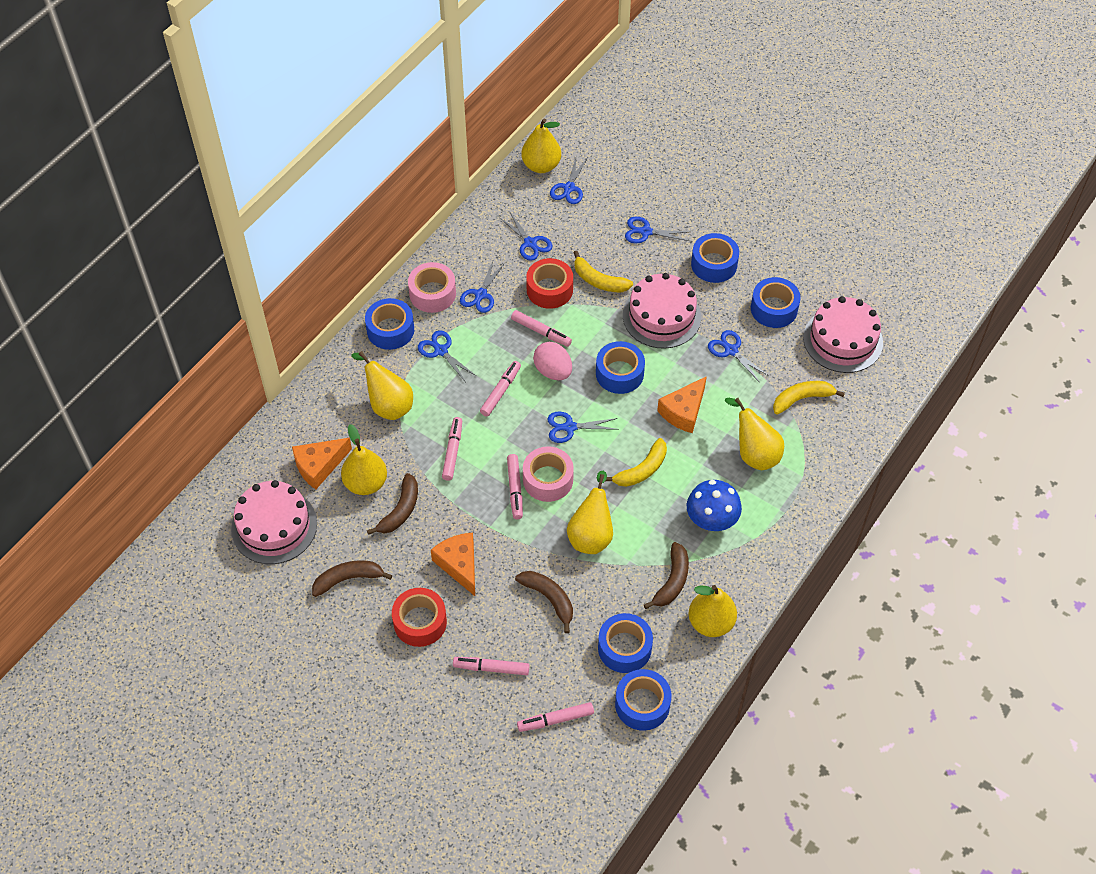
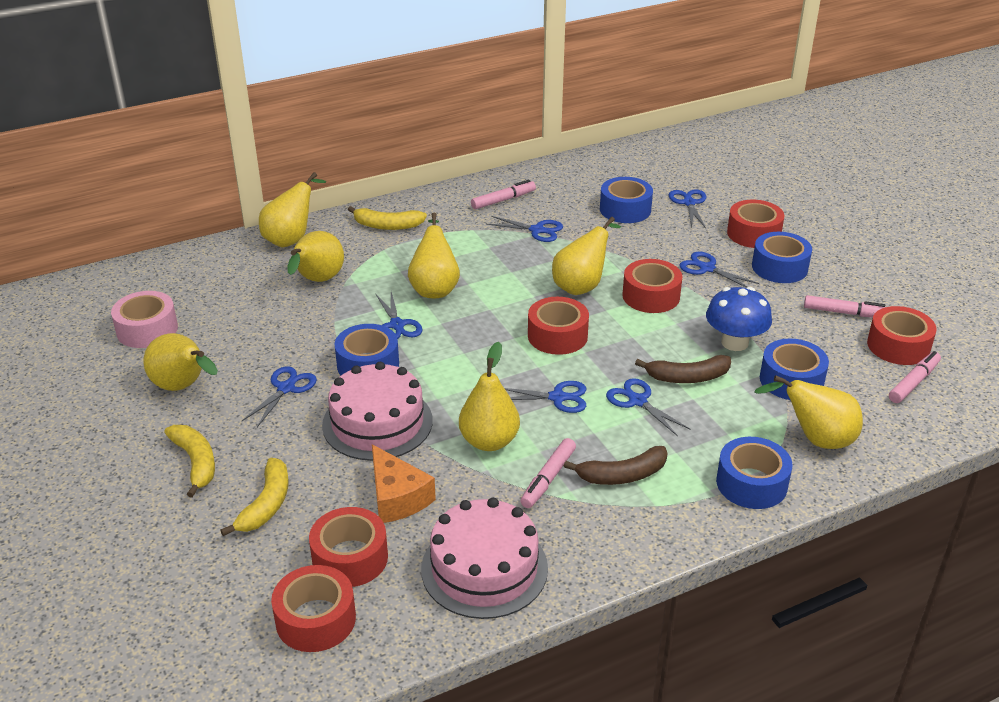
blue tape: 6 -> 5
brown banana: 4 -> 2
orange cheese: 3 -> 1
pink cake: 3 -> 2
pink egg: 1 -> 0
pink marker: 6 -> 4
pink tape: 2 -> 1
red tape: 2 -> 6
yellow pear: 6 -> 7

